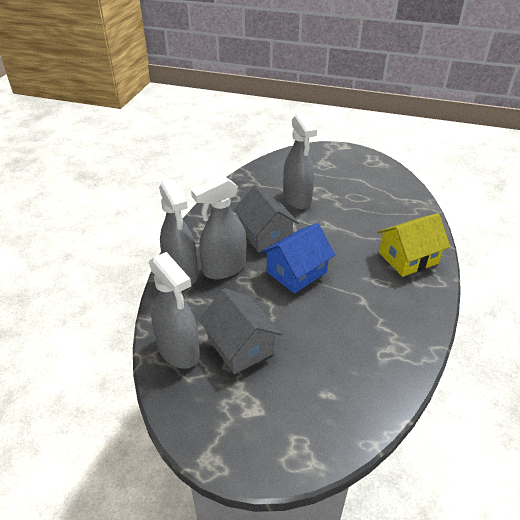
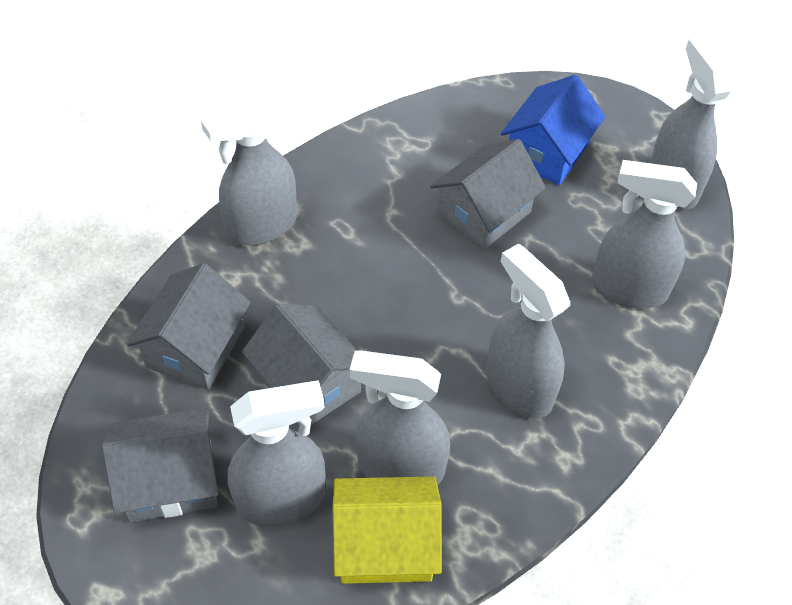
grey house: 2 -> 4
grey spray bottle: 4 -> 6

